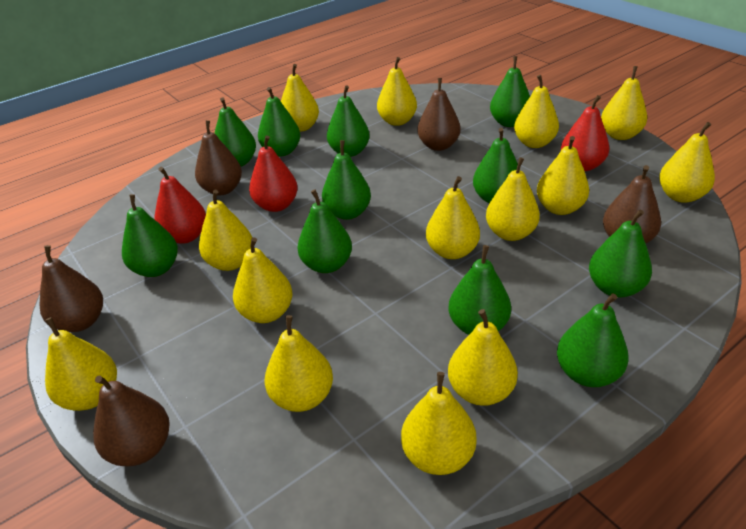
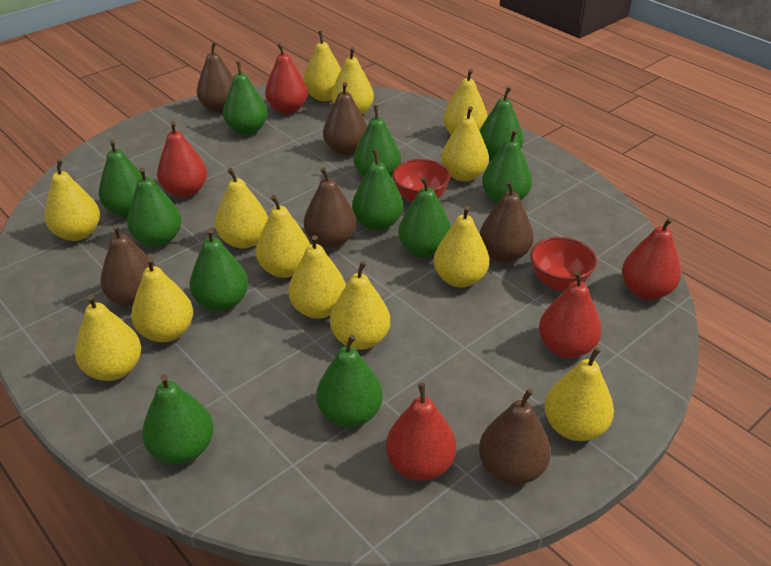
brown pear: 5 -> 6
red bowl: 0 -> 2
red pear: 3 -> 5
yellow pear: 14 -> 13

